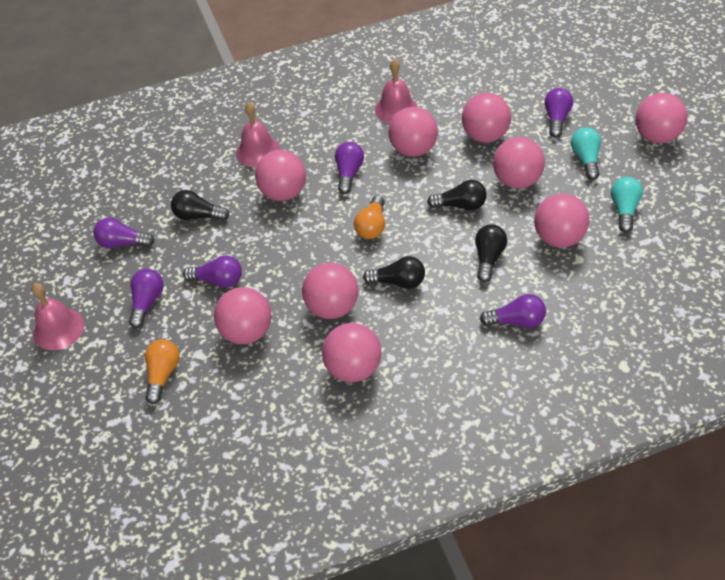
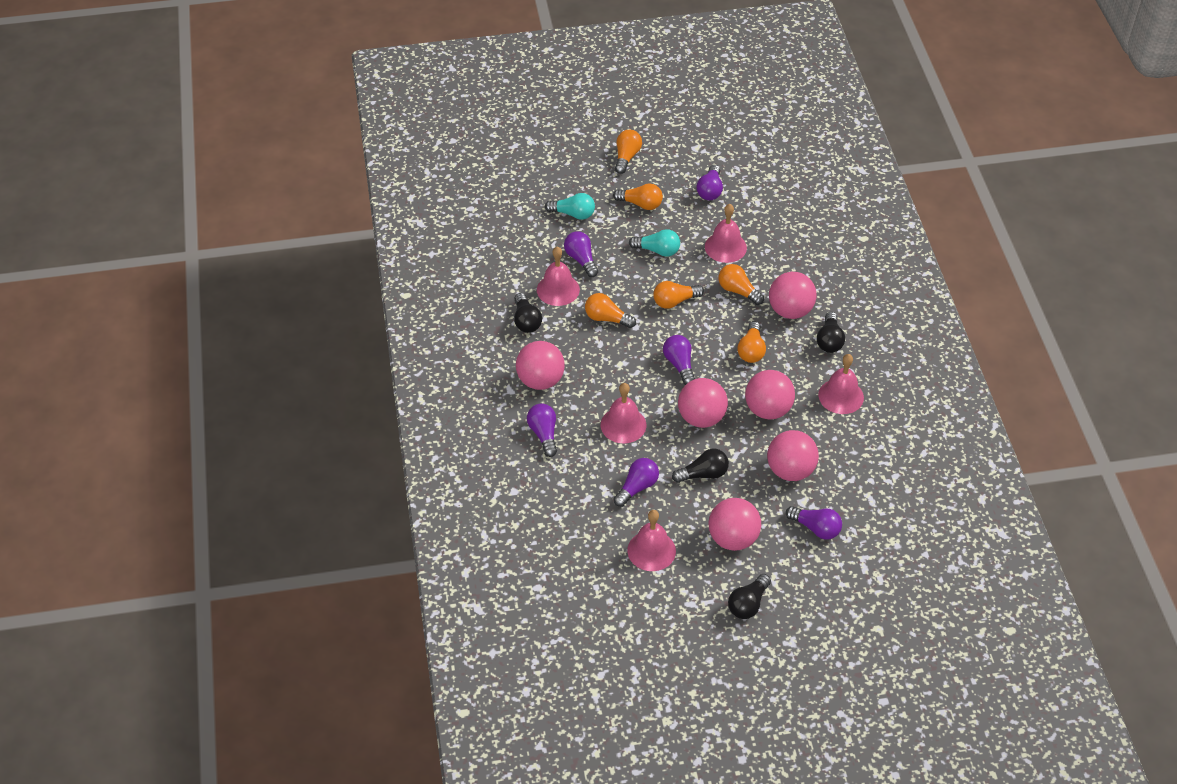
orange light bulb: 2 -> 6
pink ball: 9 -> 6
pink bell: 3 -> 5

